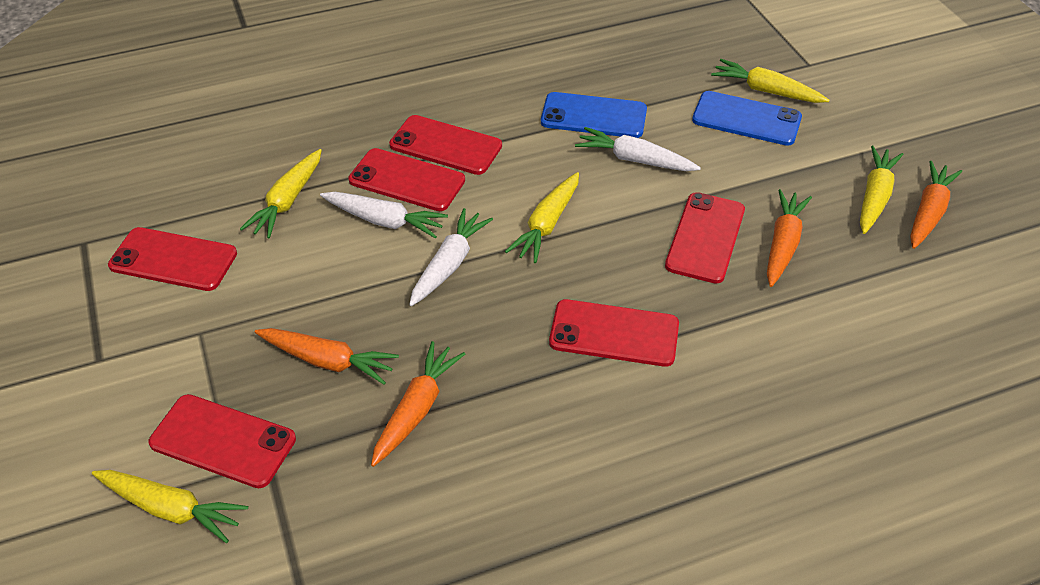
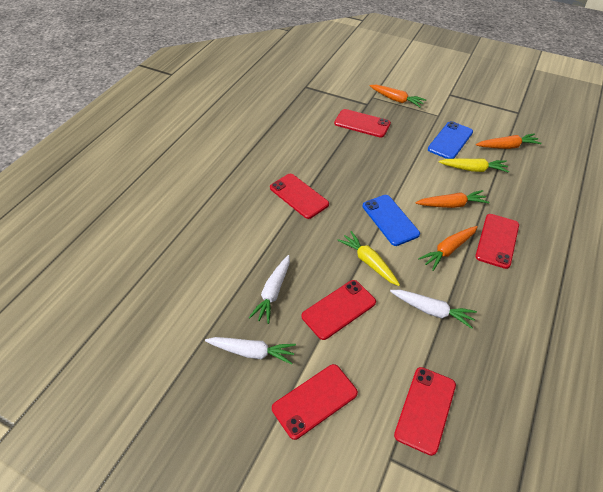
yellow carrot: 5 -> 2

